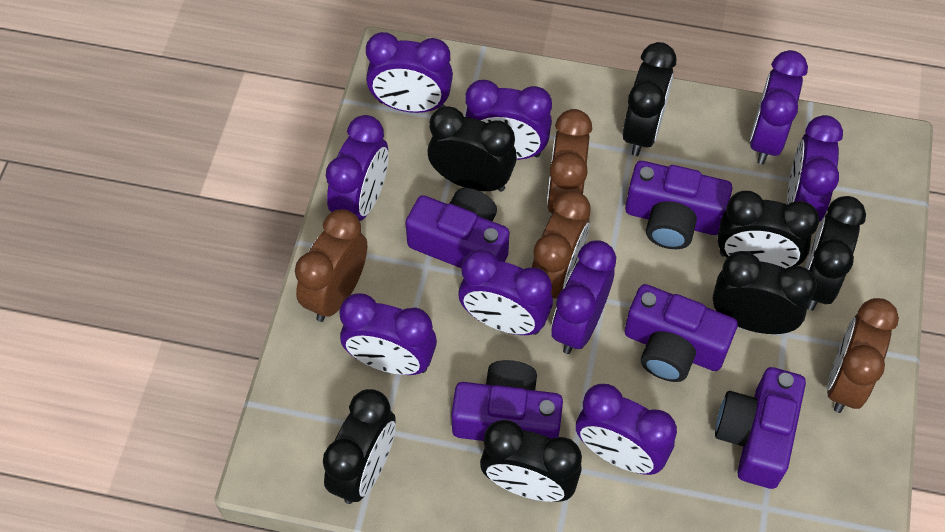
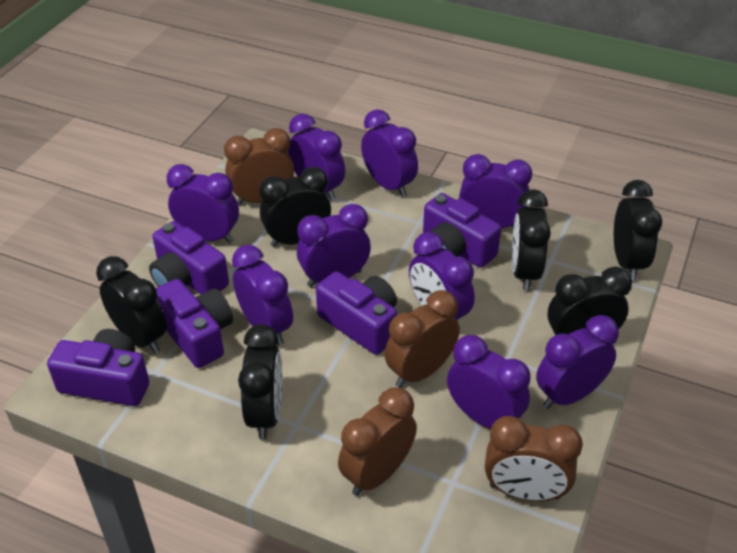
black clock: 7 -> 6

